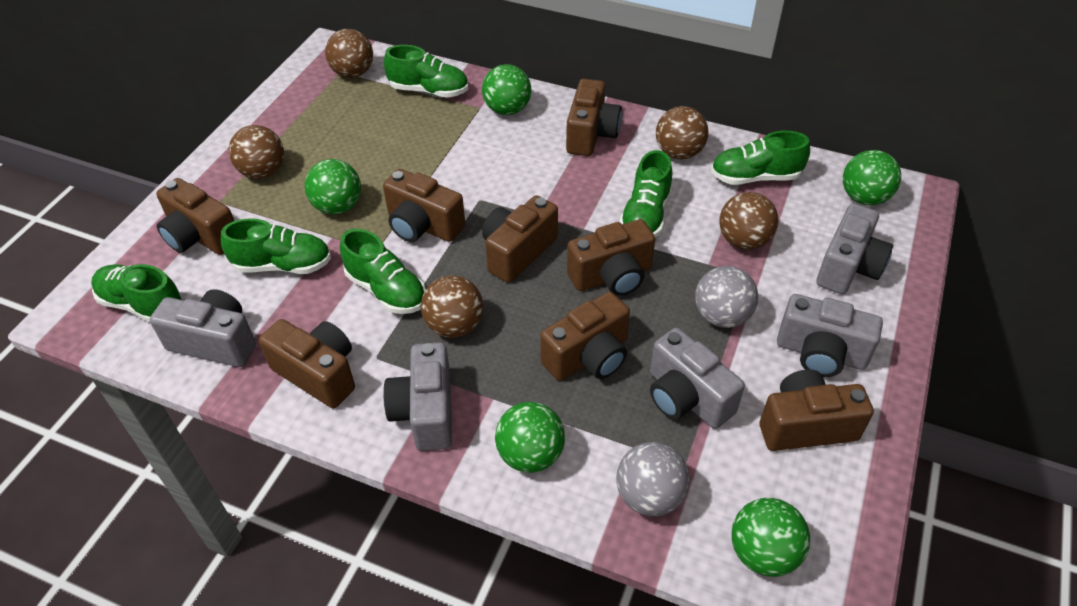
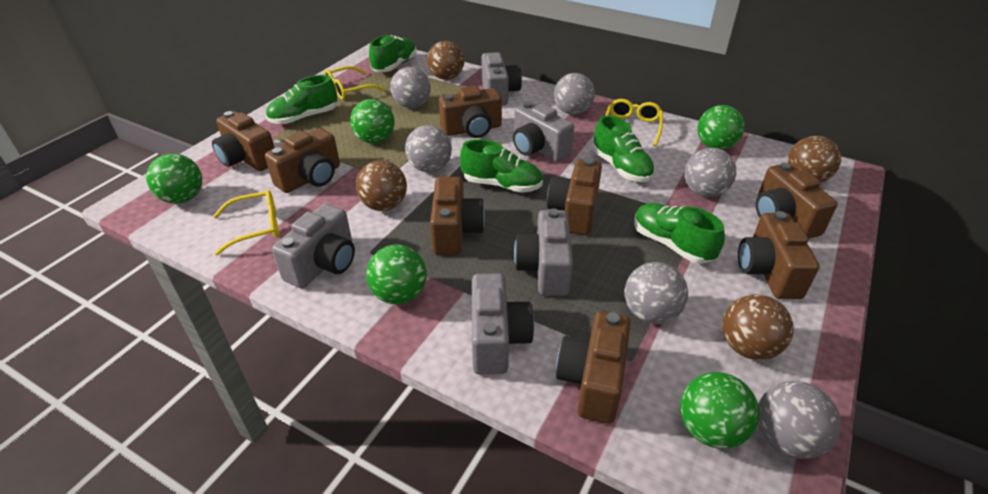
brown ball: 5 -> 4
green shoe: 6 -> 5
grey ball: 2 -> 6
yellow glasses: 0 -> 3

